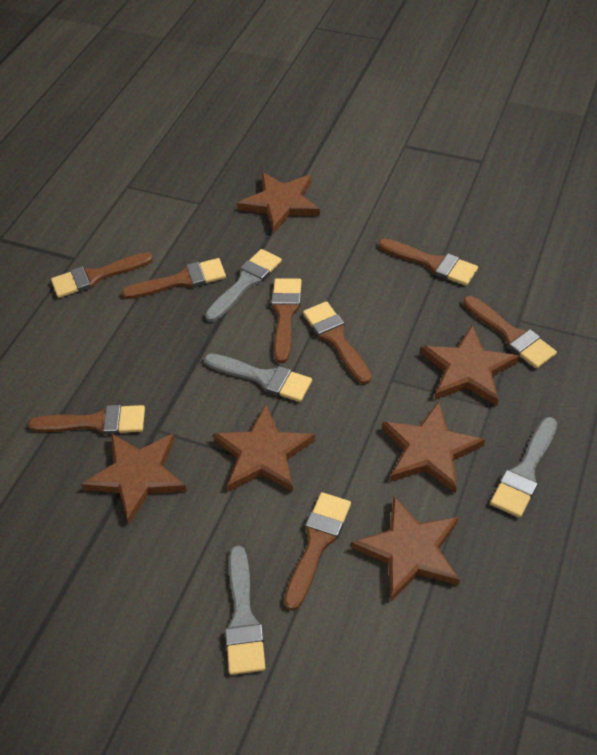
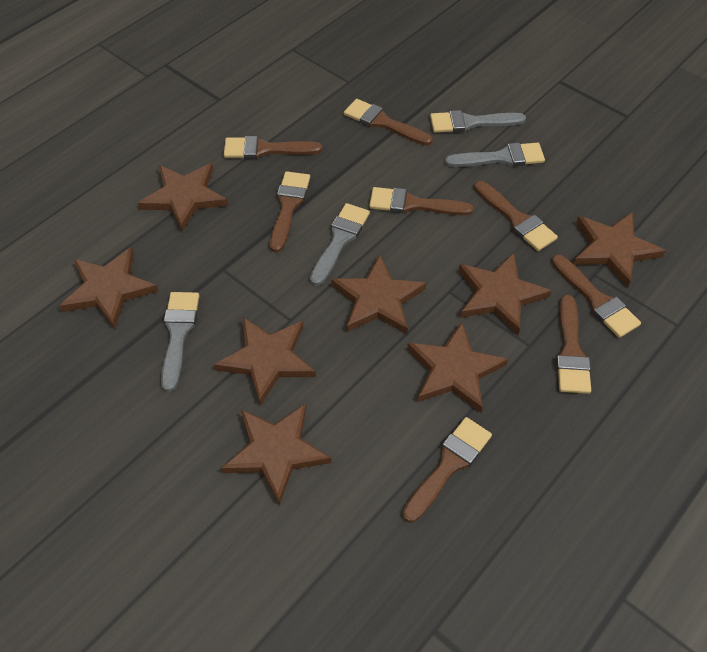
brown star: 6 -> 8

